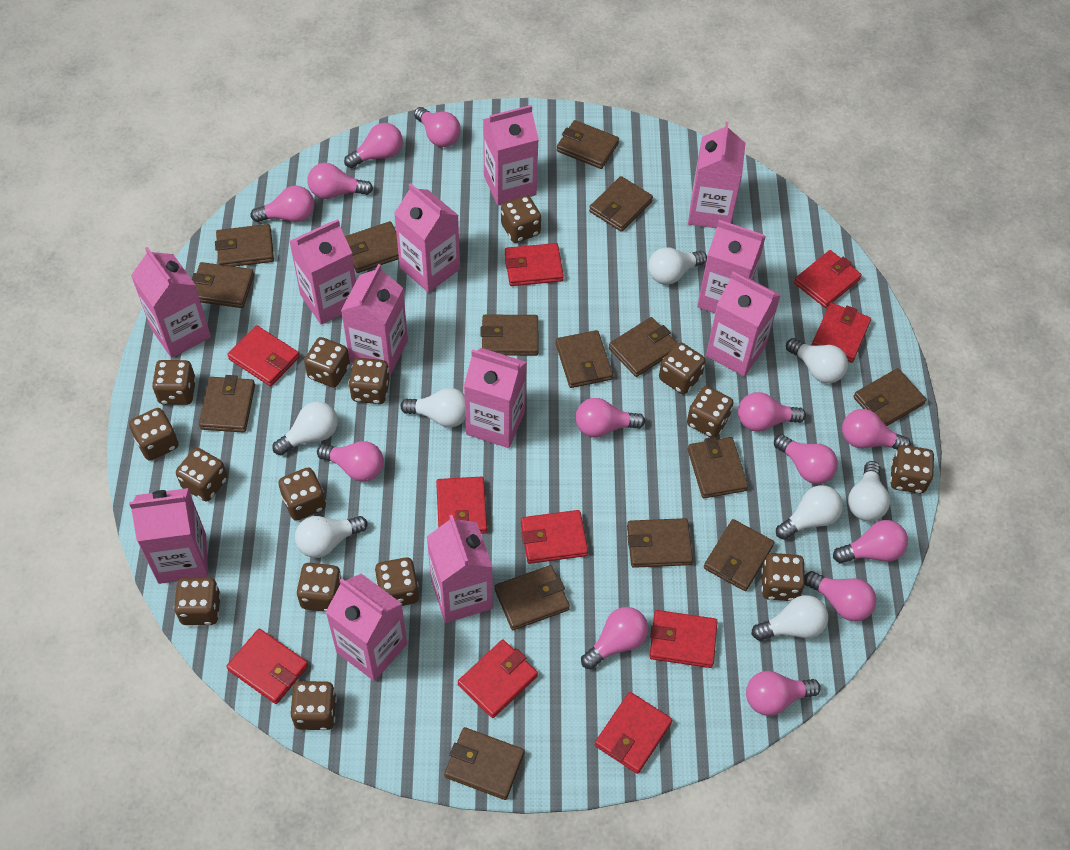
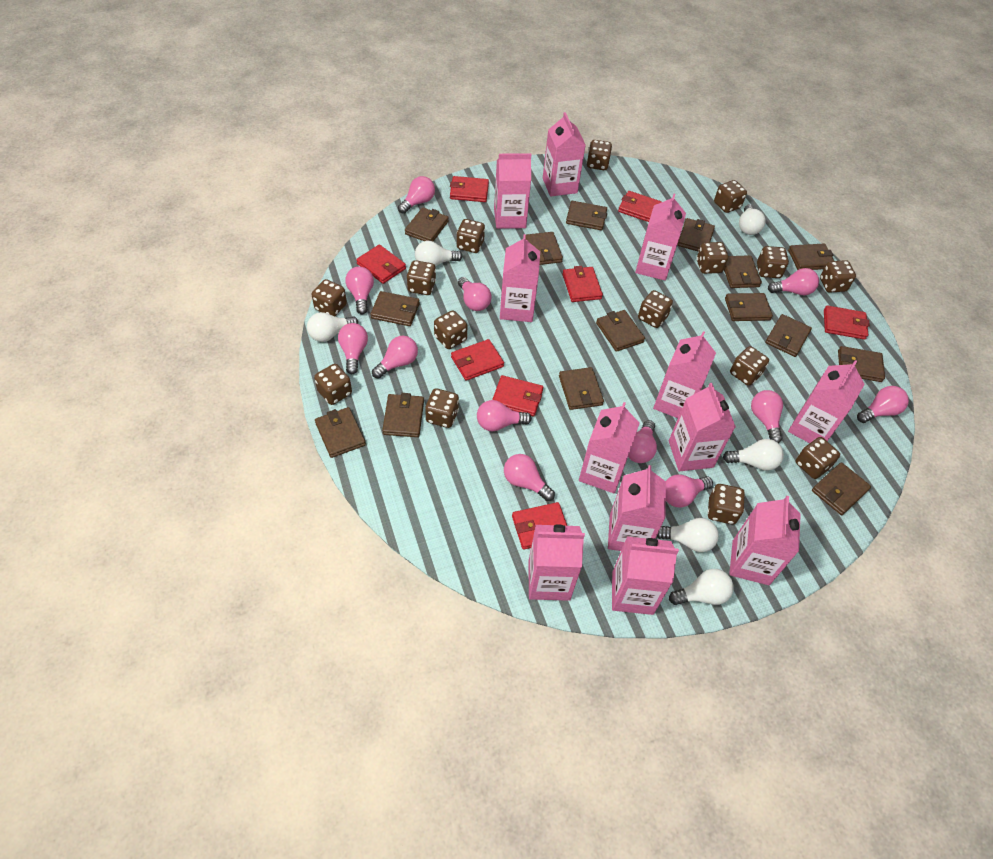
pink light bulb: 13 -> 12
red wallet: 10 -> 8
white light bulb: 8 -> 6

